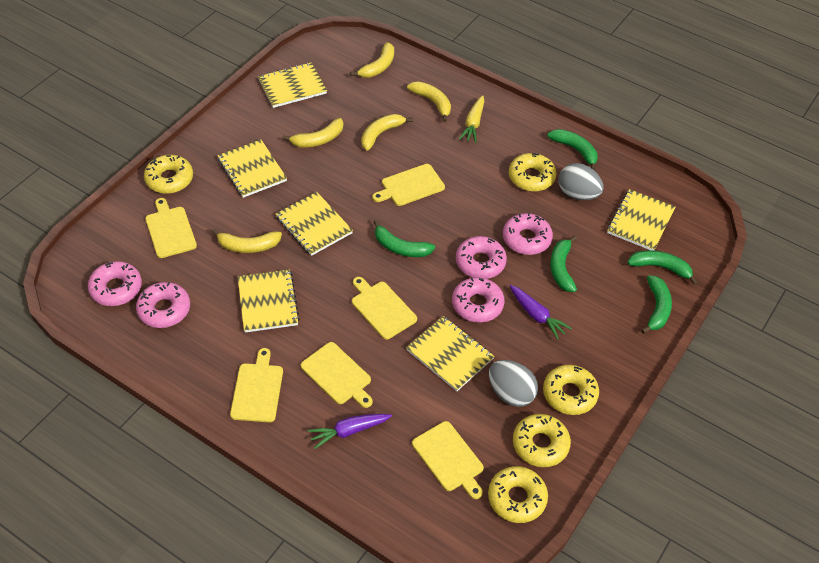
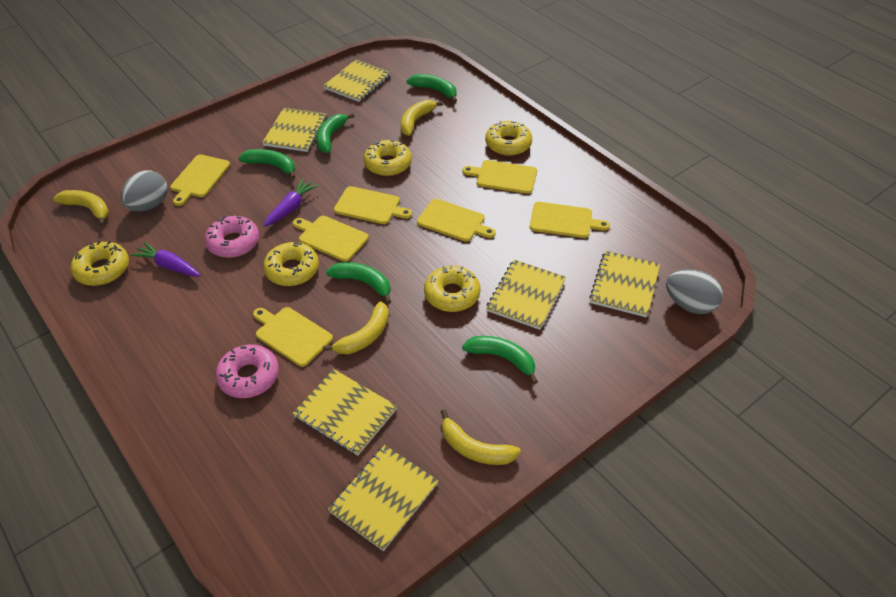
pink donut: 5 -> 2
yellow banana: 5 -> 4
yellow carrot: 1 -> 0
yellow cutting board: 6 -> 7

